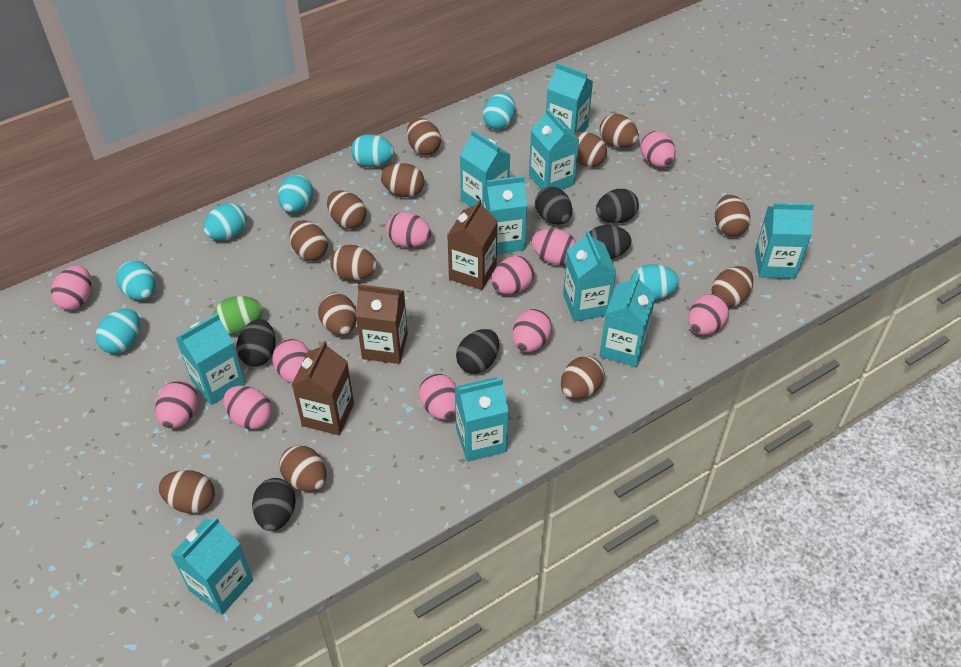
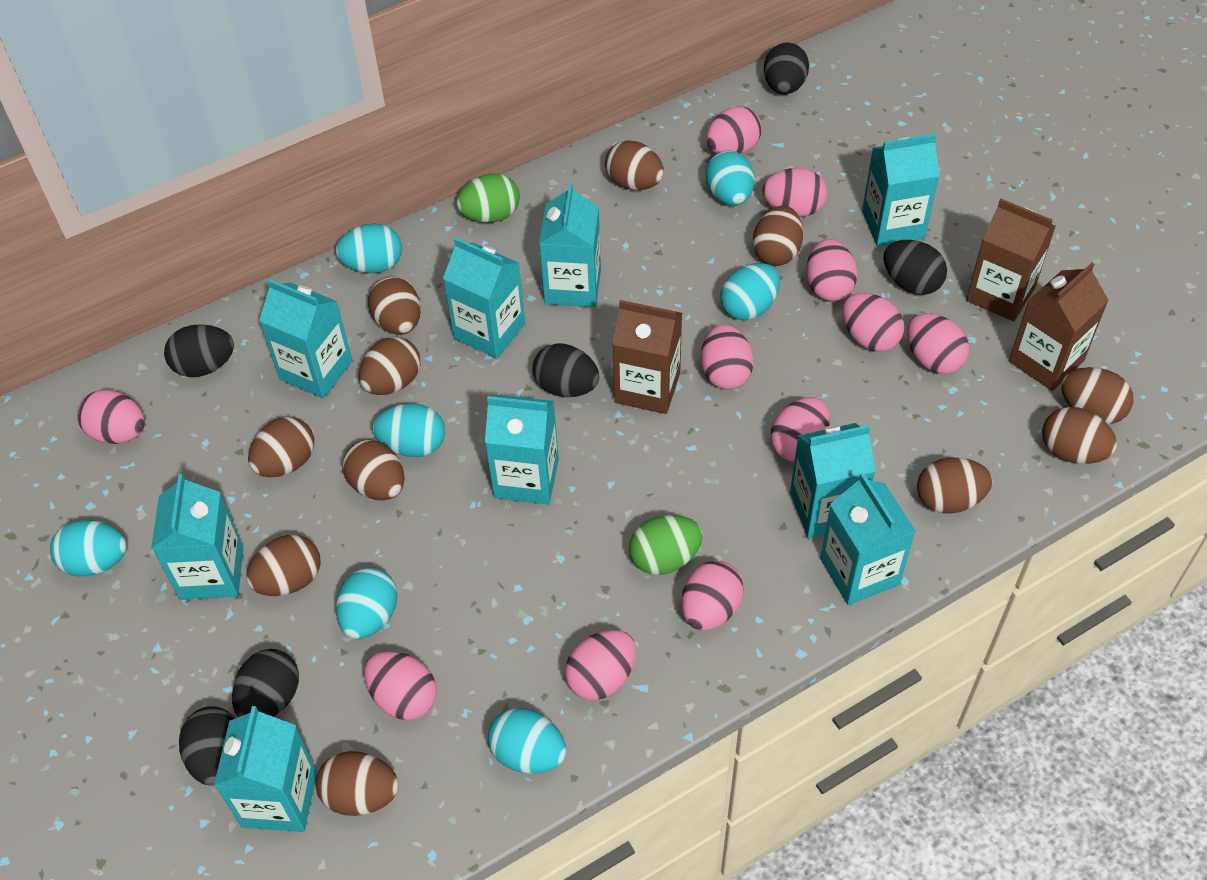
brown egg: 13 -> 11
green egg: 1 -> 2
turquoise carton: 10 -> 9

